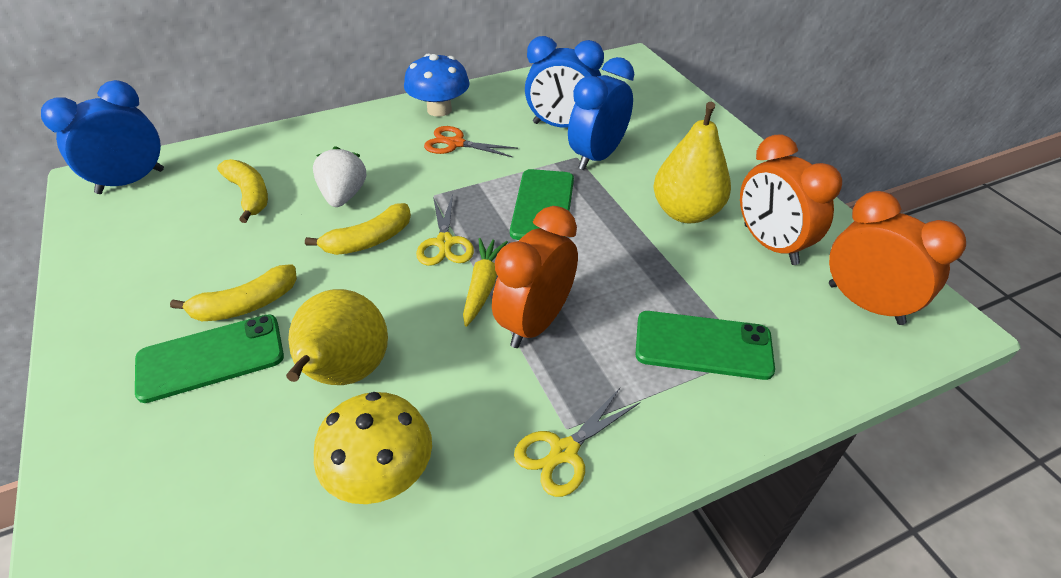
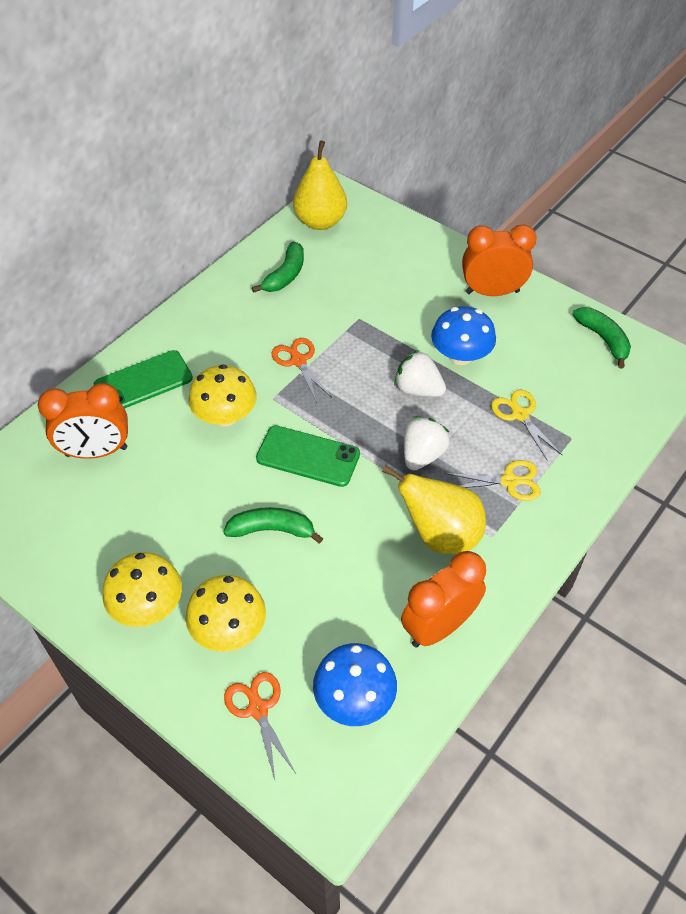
blue clock: 3 -> 0
blue mushroom: 1 -> 2
green banana: 0 -> 3
green phone: 3 -> 2
orange scissors: 1 -> 2
white strawberry: 1 -> 2
yellow banana: 3 -> 0
yellow carrot: 1 -> 0
yellow mushroom: 1 -> 3

